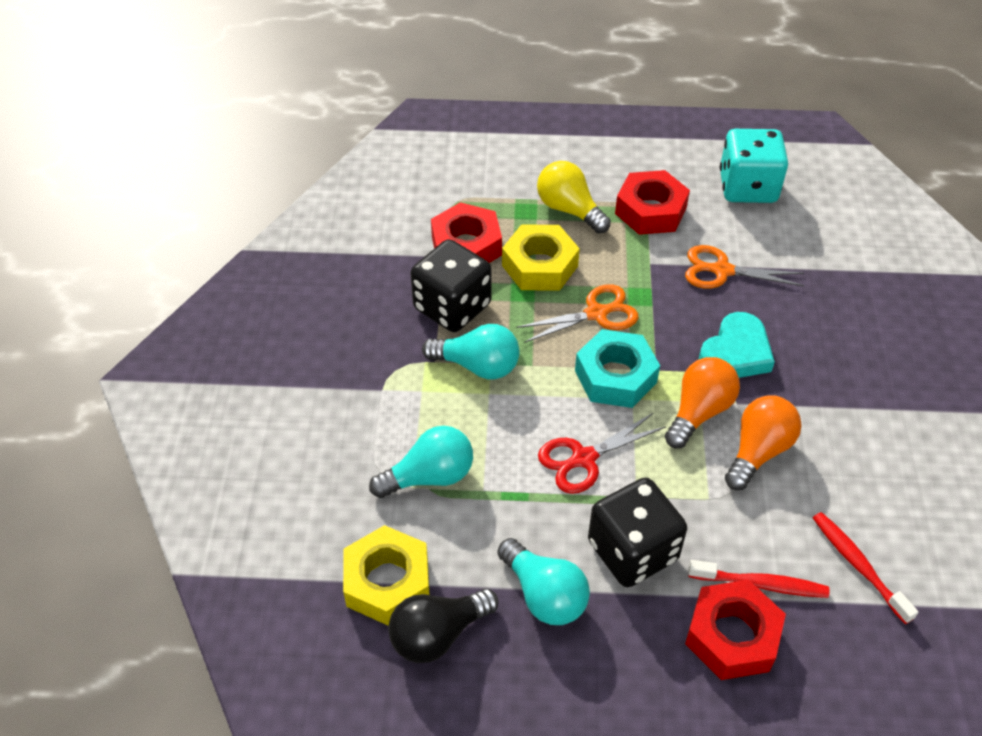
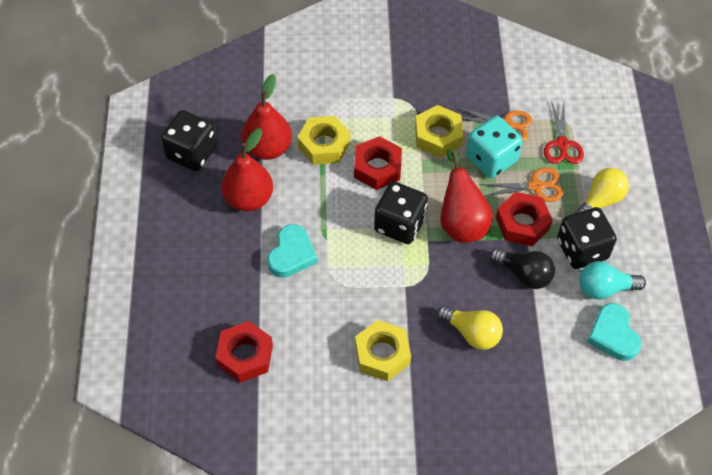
black dice: 2 -> 3
orange light bulb: 2 -> 0
red pear: 0 -> 3
red toothbrush: 2 -> 0
turquoise heart: 1 -> 2
turquoise light bulb: 3 -> 1
turquoise nut: 1 -> 0
yellow light bulb: 1 -> 2
yellow nut: 2 -> 3

